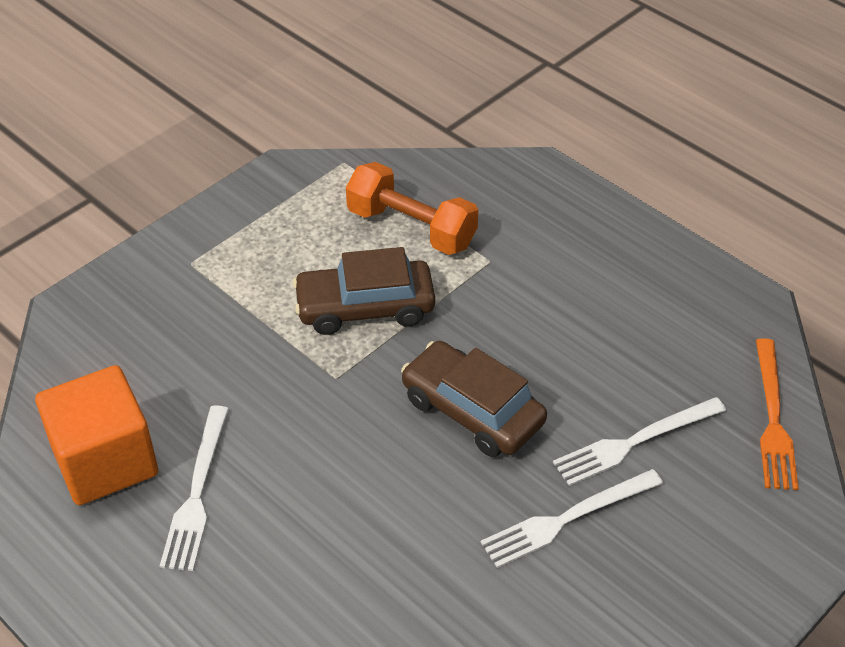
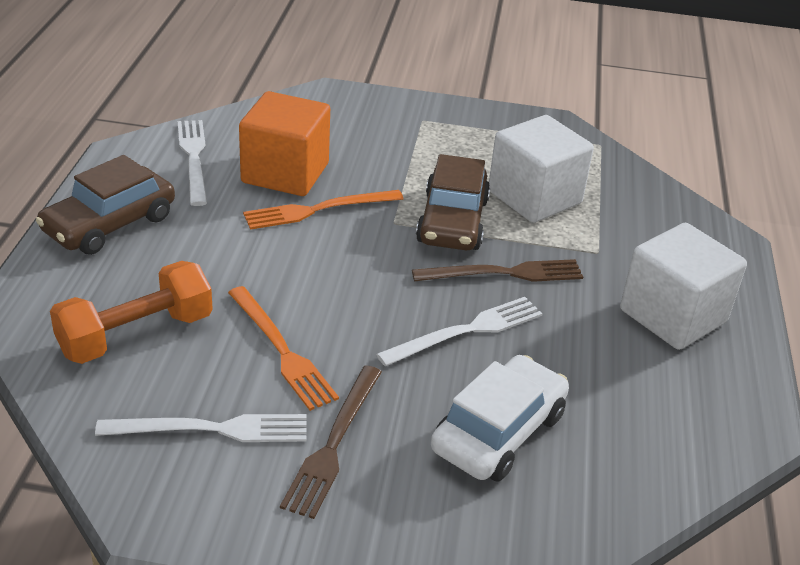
brown fork: 0 -> 2
orange fork: 1 -> 2
white car: 0 -> 1
white cube: 0 -> 2

